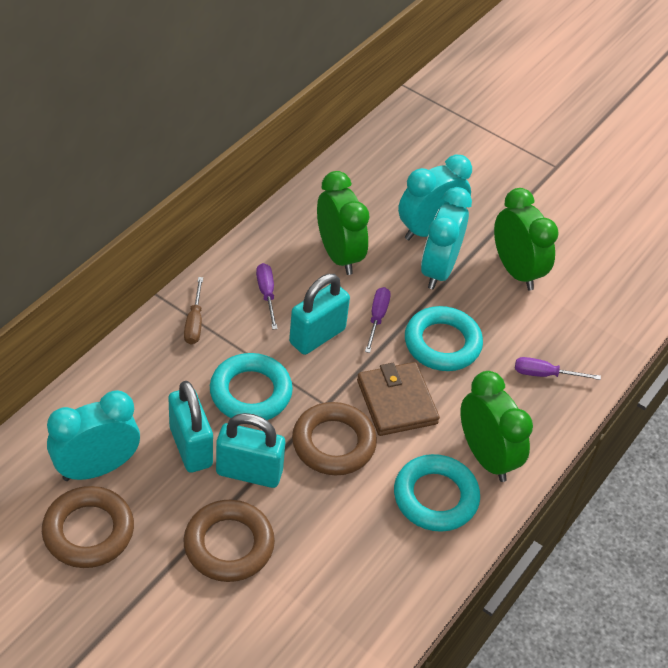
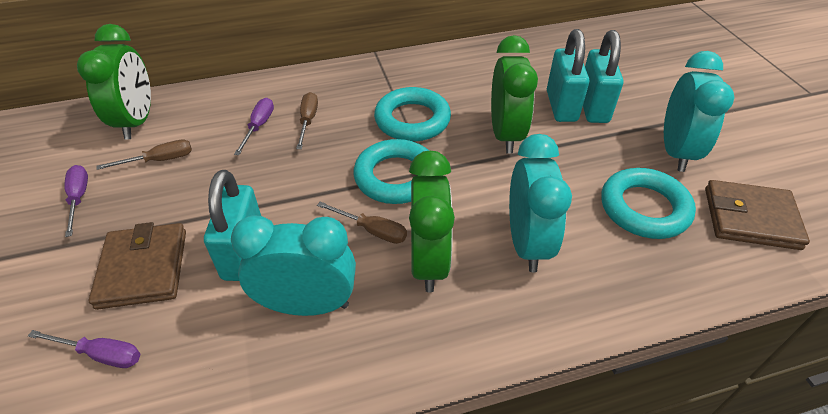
brown ring: 3 -> 0
brown screwdriver: 1 -> 3
brown wallet: 1 -> 2

